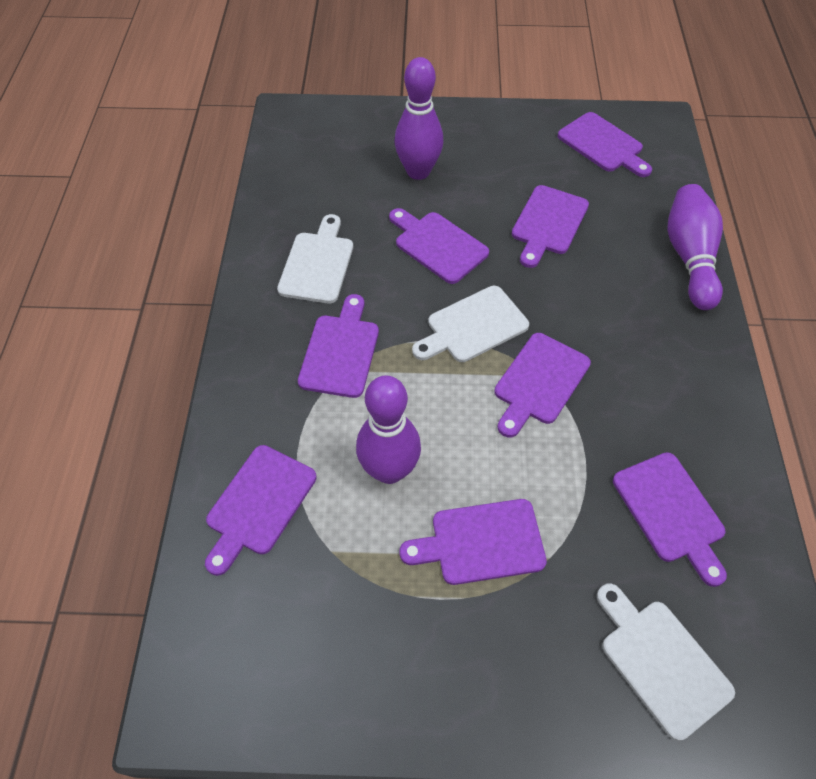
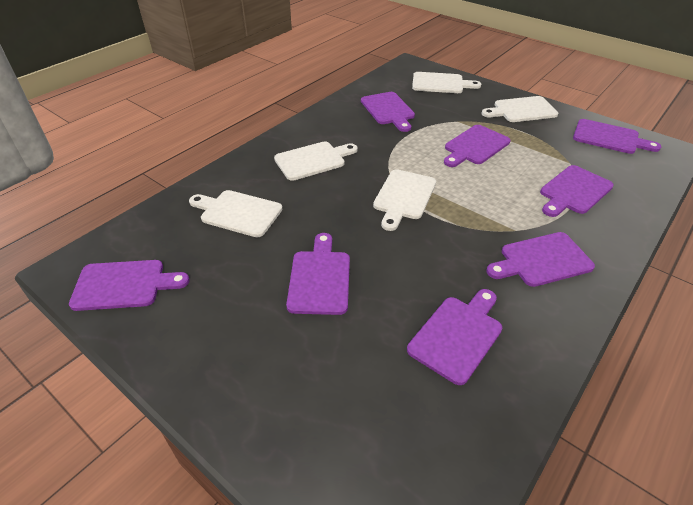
purple bowling pin: 3 -> 0
white cutting board: 3 -> 5

